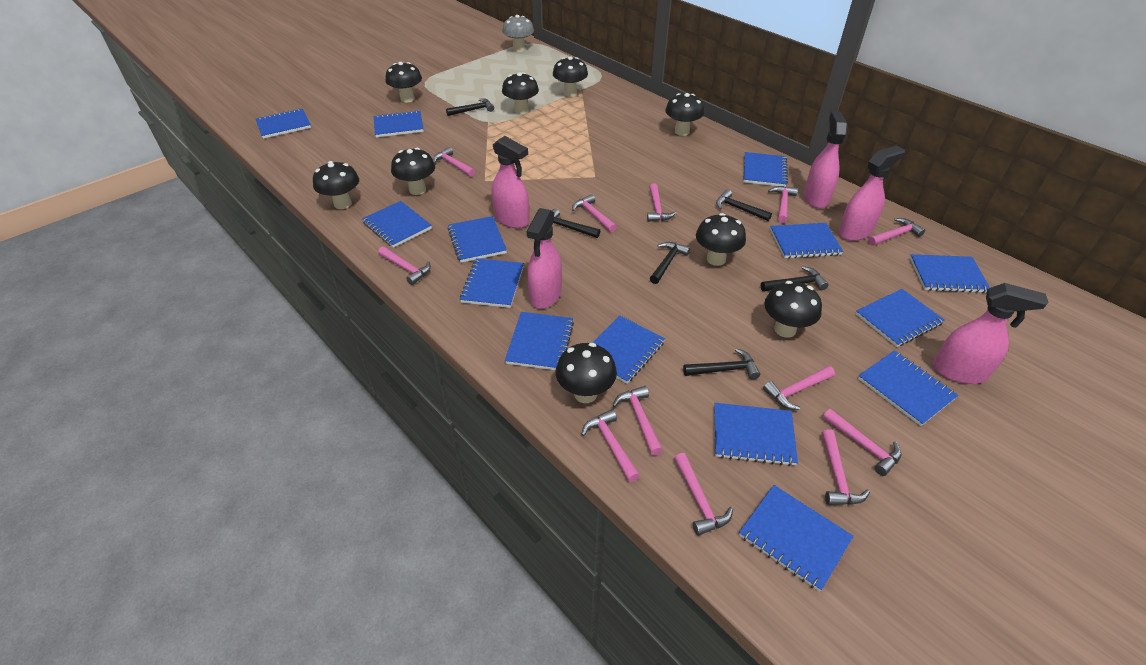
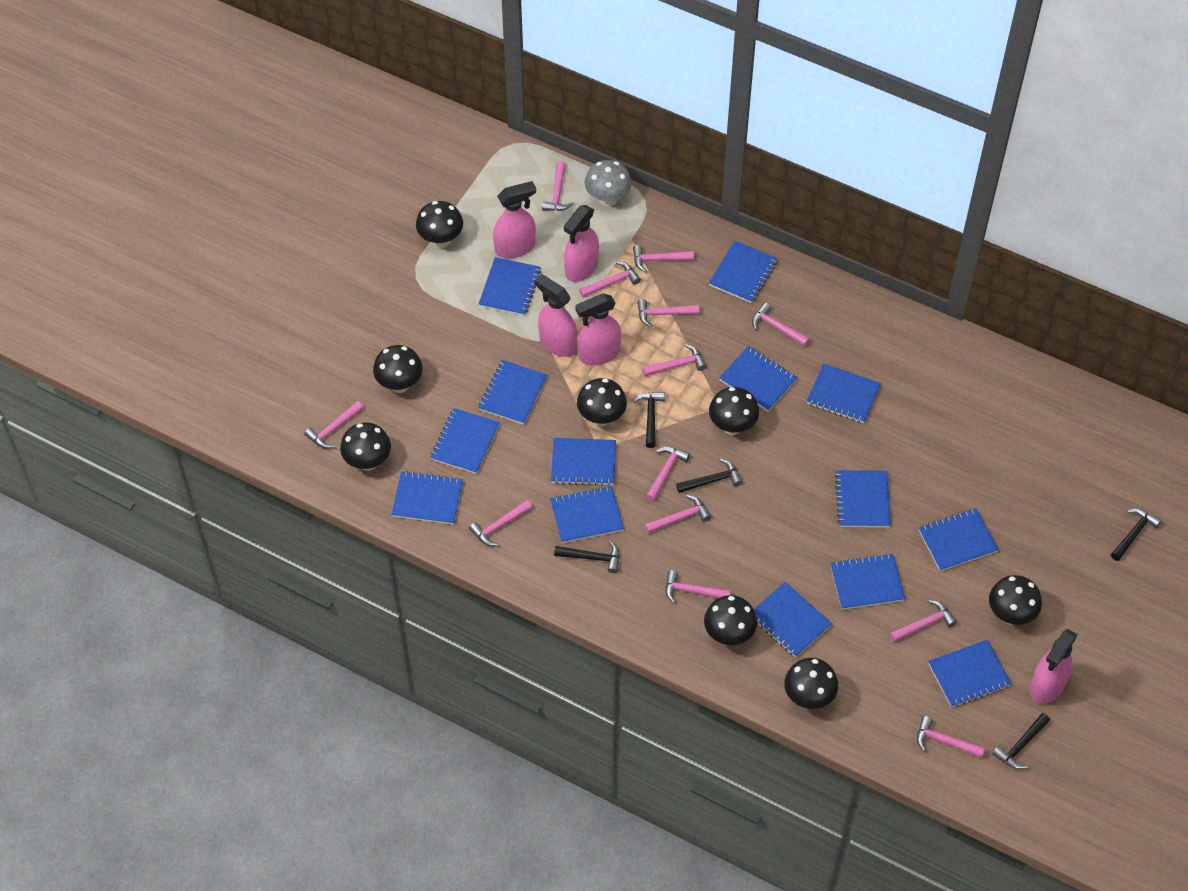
black hammer: 6 -> 5
black mushroom: 9 -> 8
pink hammer: 12 -> 13

